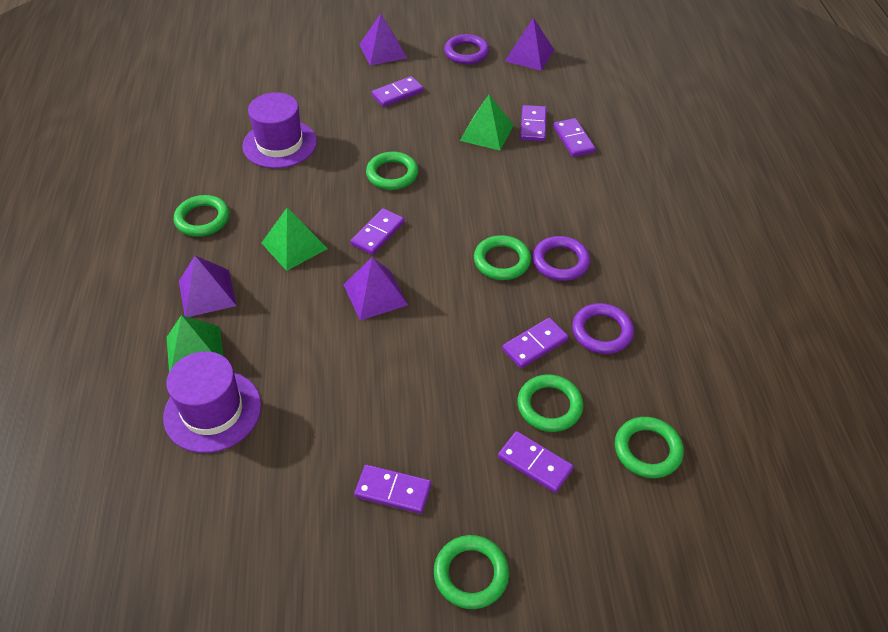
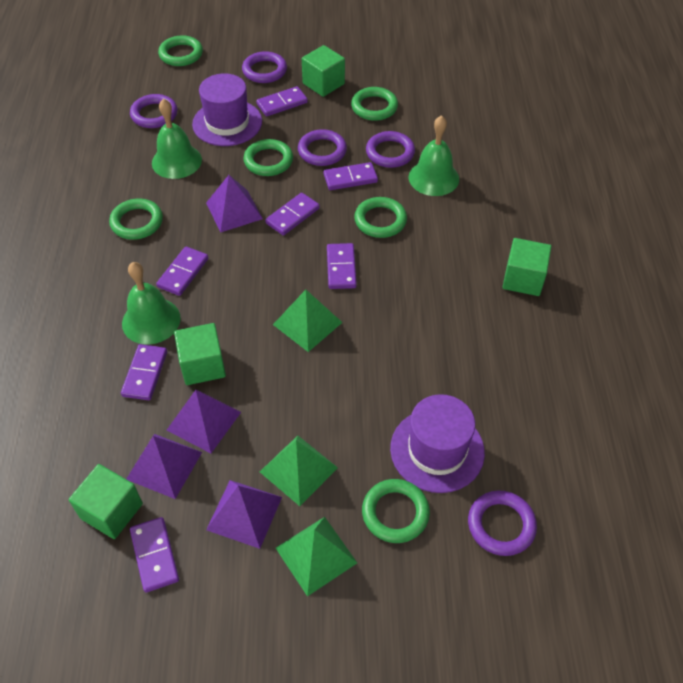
green bell: 0 -> 3
green cube: 0 -> 4
purple ring: 3 -> 5

